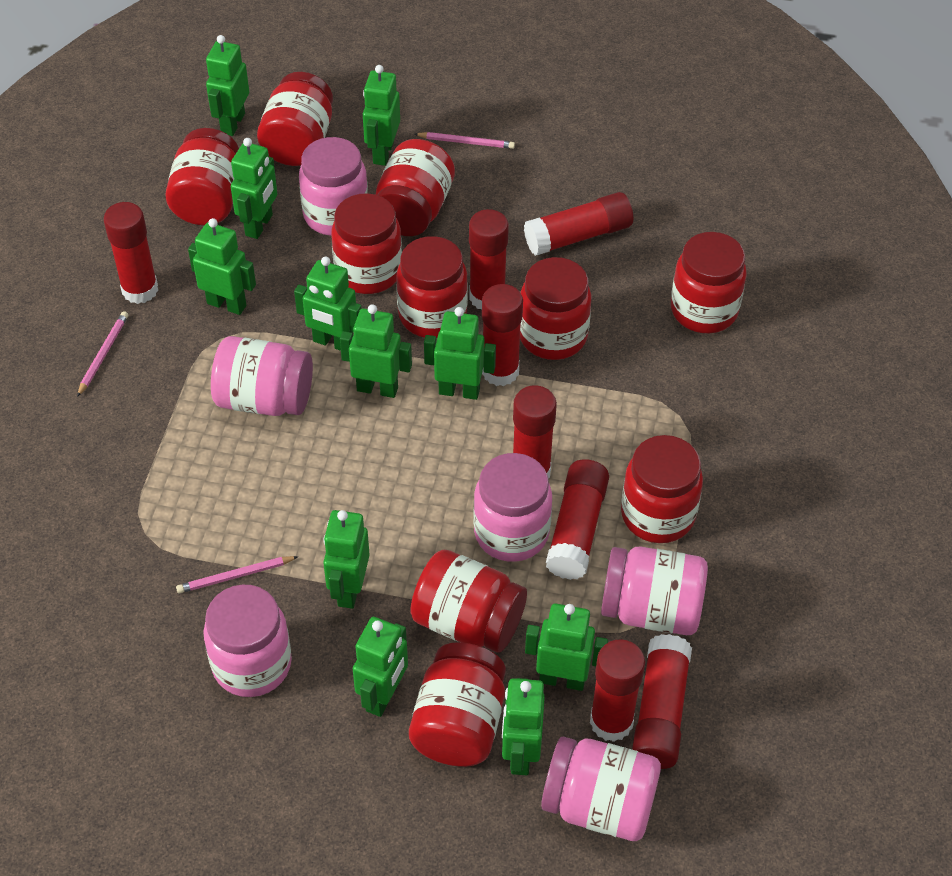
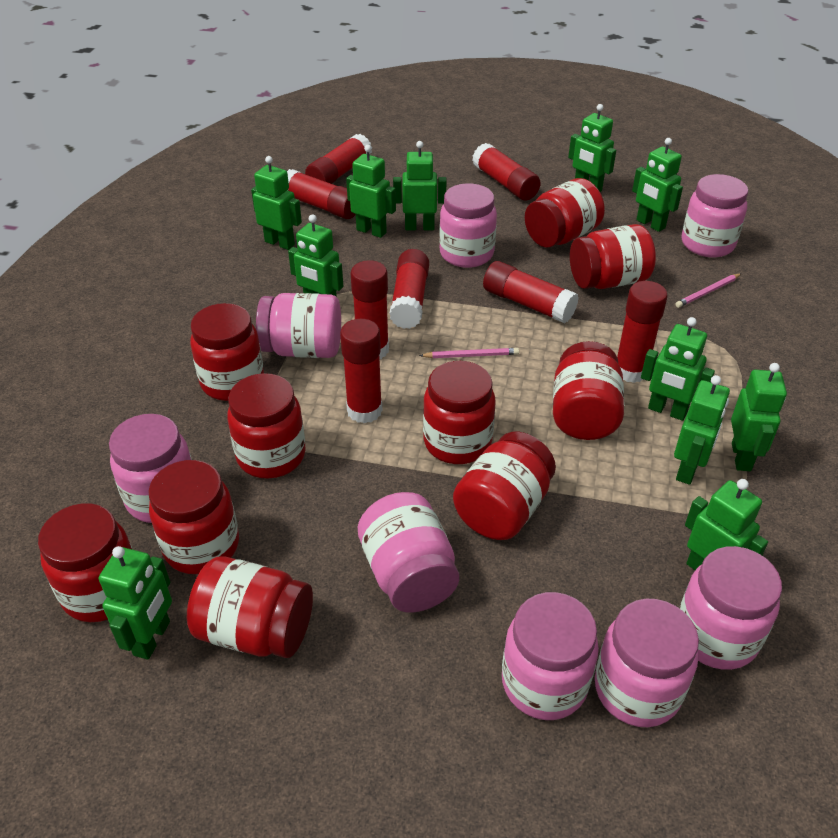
pink jar: 6 -> 8
pink pencil: 3 -> 2

